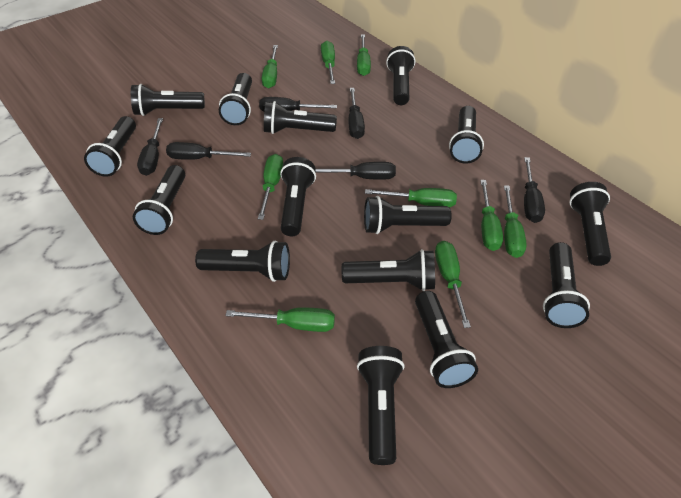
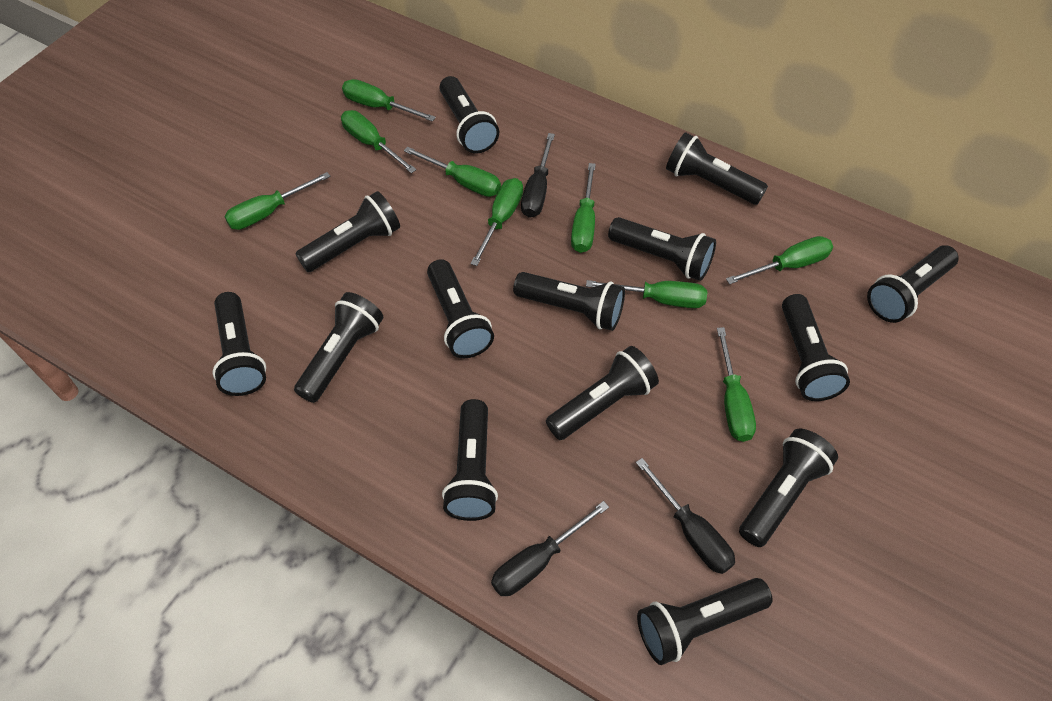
black flashlight: 15 -> 14
black screwdriver: 6 -> 3

